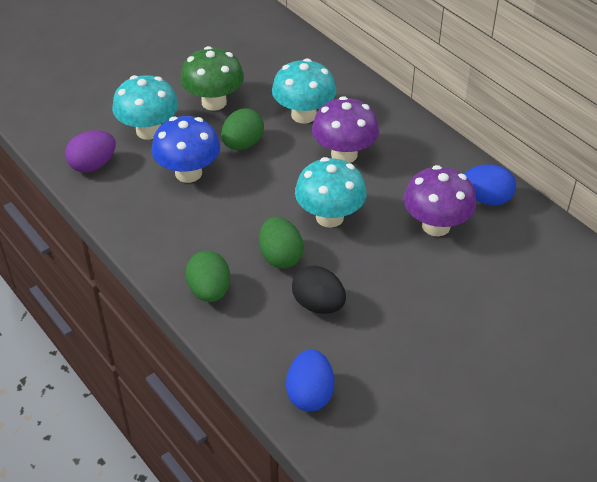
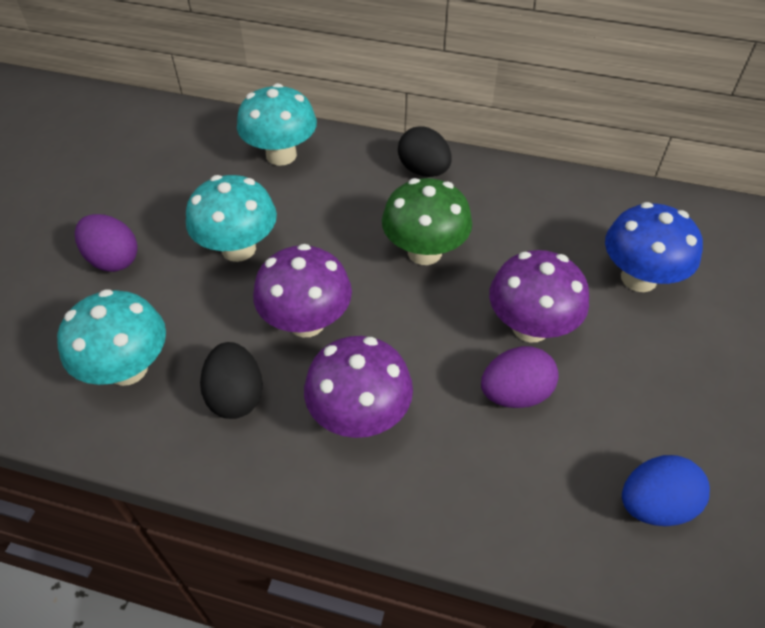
black egg: 1 -> 2
blue egg: 2 -> 1
green egg: 3 -> 0
purple egg: 1 -> 2
purple mushroom: 2 -> 3

